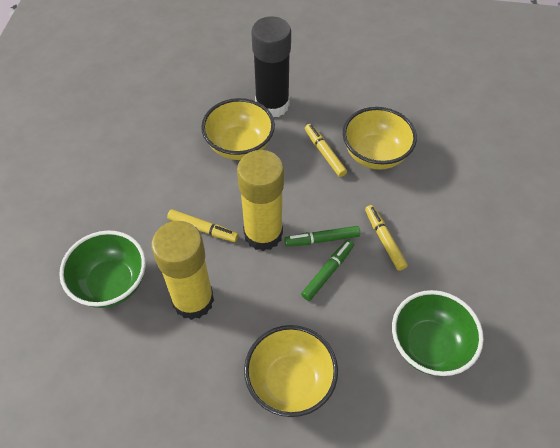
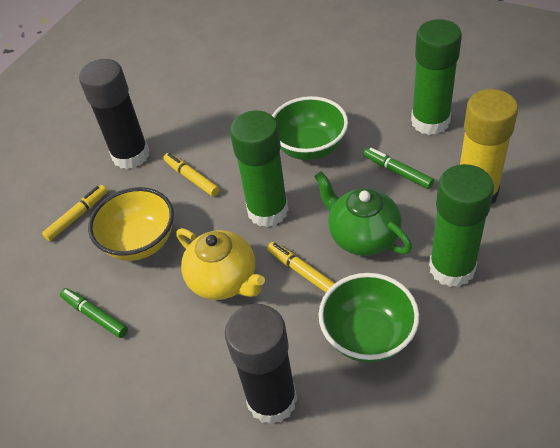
black glue stick: 1 -> 2
green glue stick: 0 -> 3
green teapot: 0 -> 1
yellow bowl: 3 -> 1
yellow glue stick: 2 -> 1
yellow teapot: 0 -> 1

